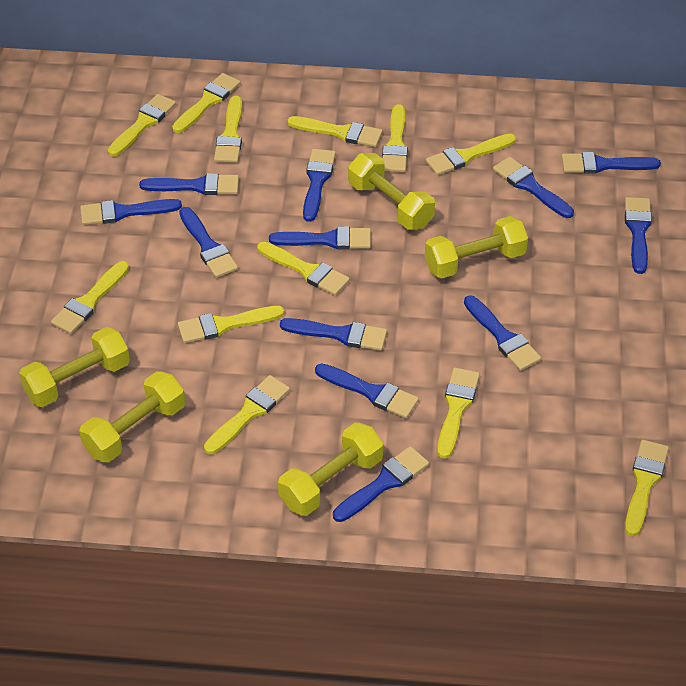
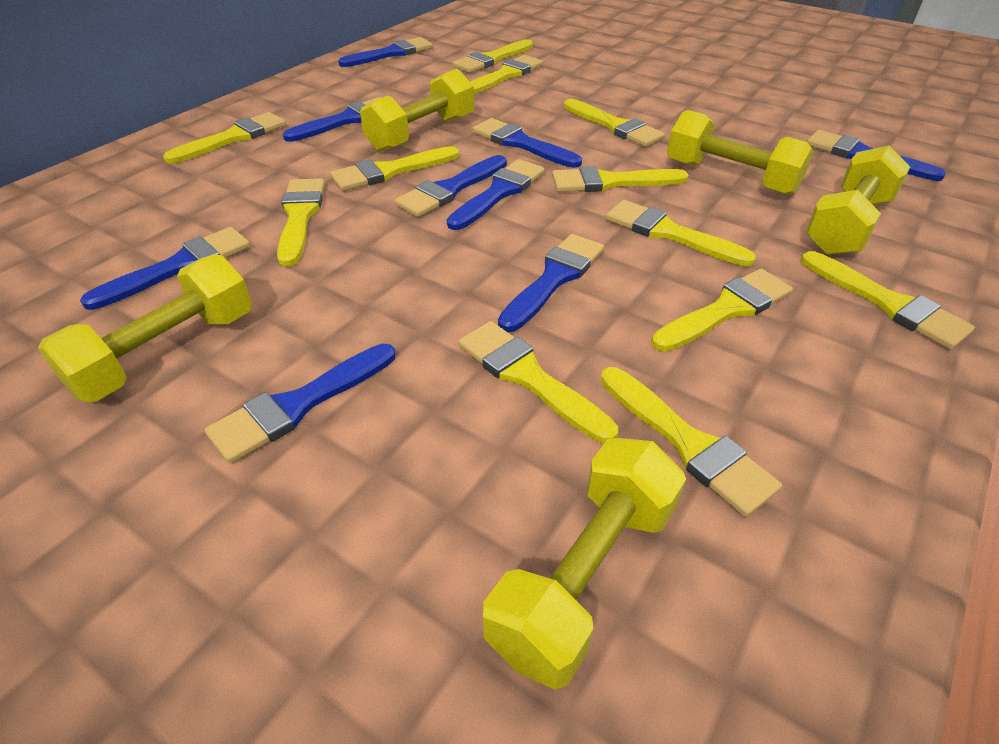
blue brush: 12 -> 9

